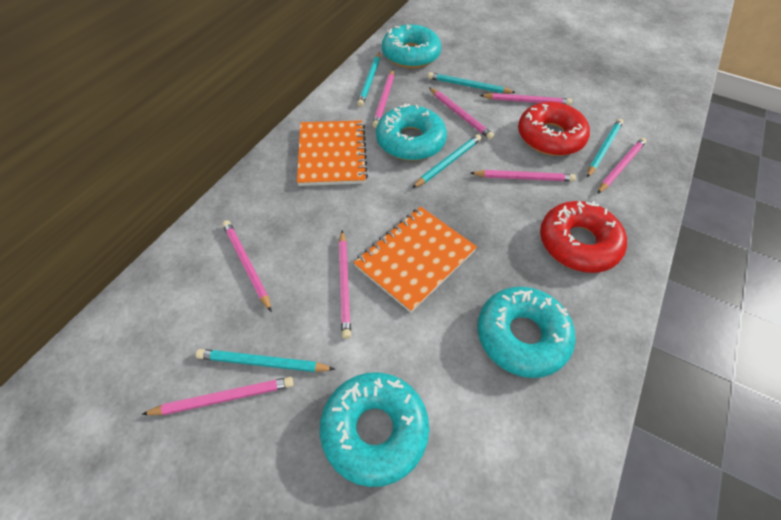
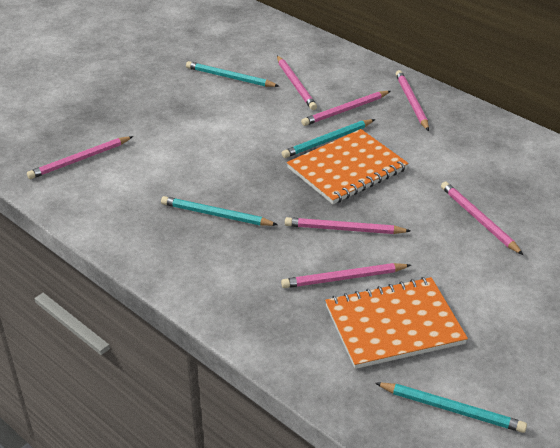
pink pencil: 8 -> 7
red donut: 2 -> 0
turquoise donut: 4 -> 0
turquoise pencil: 5 -> 4

